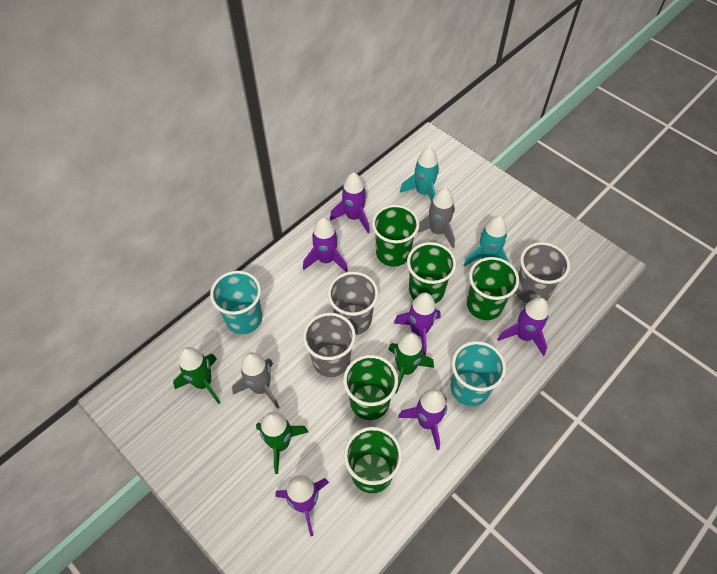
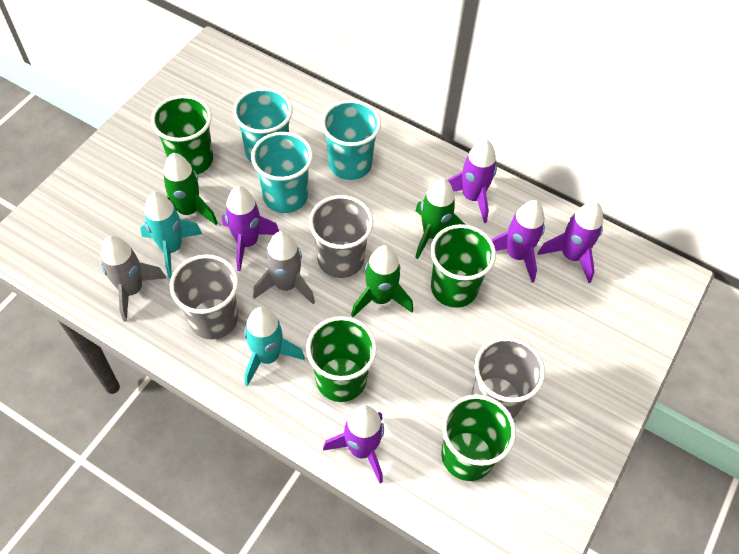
green cup: 5 -> 4
purple rocket: 6 -> 5
turquoise cup: 2 -> 3

